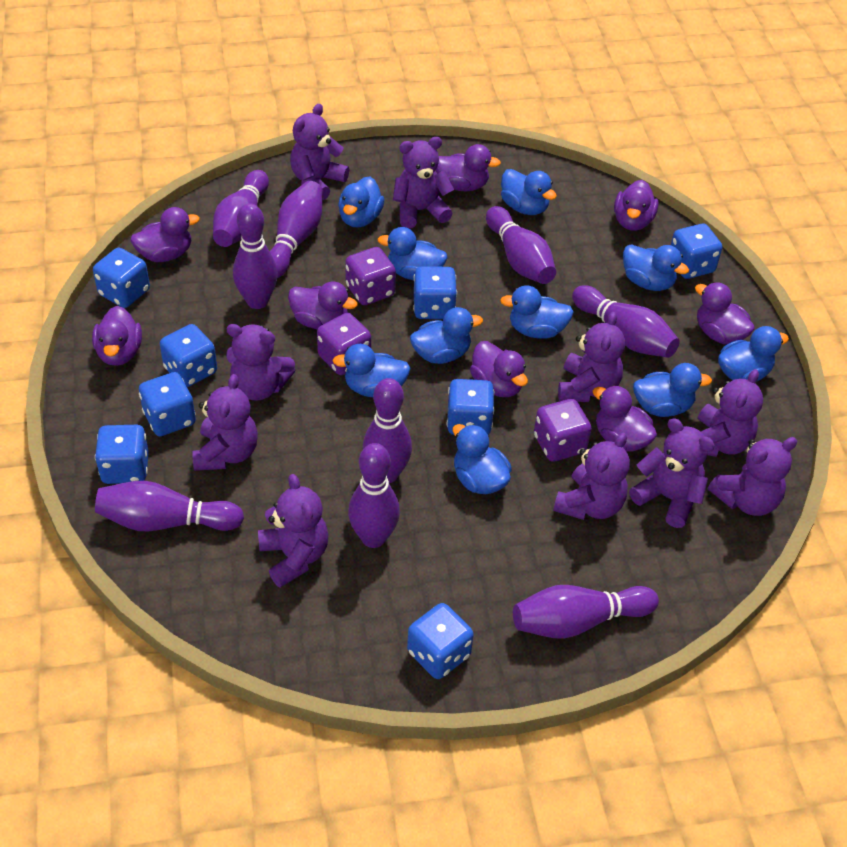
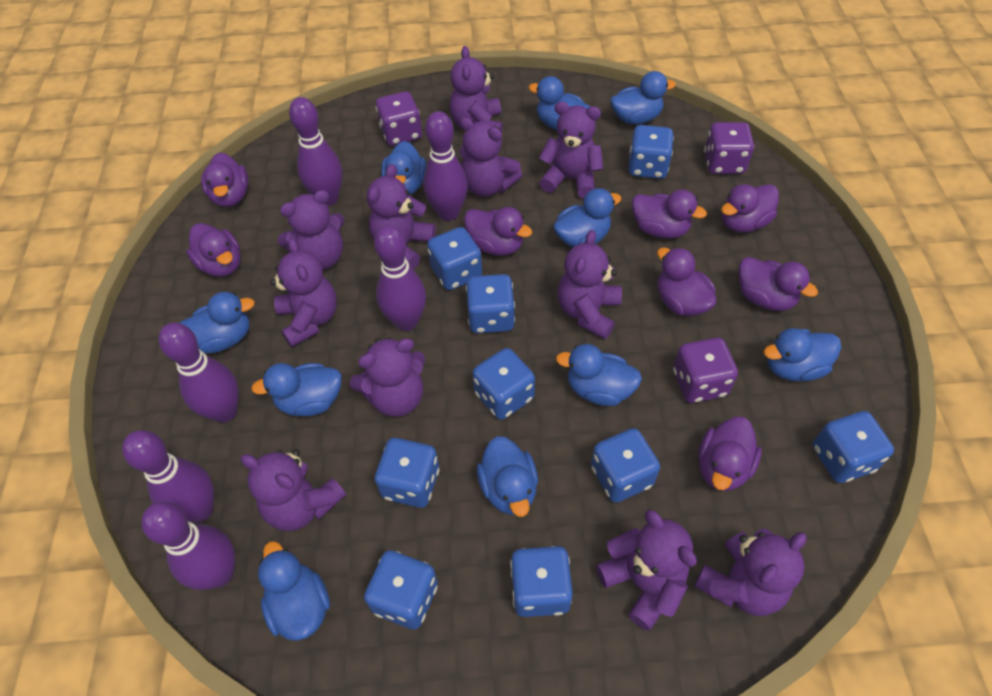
blue dice: 8 -> 9
purple bowling pin: 9 -> 6
purple teddy bear: 10 -> 11

